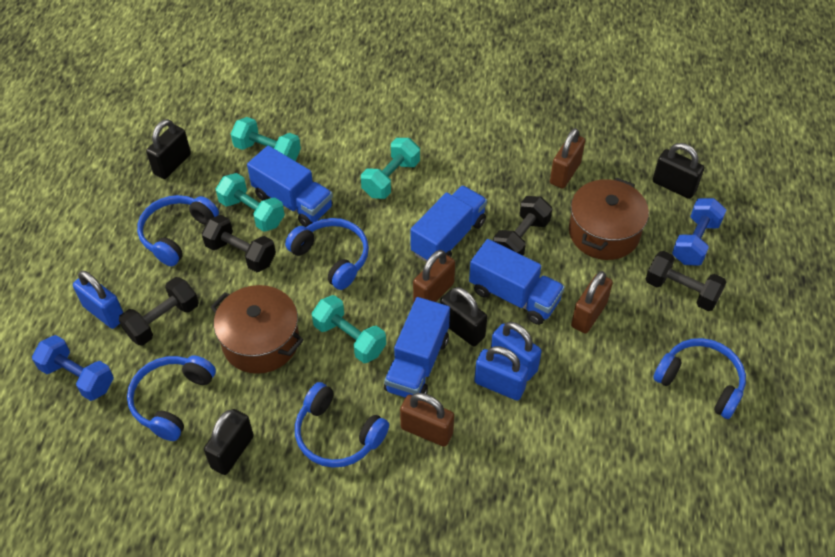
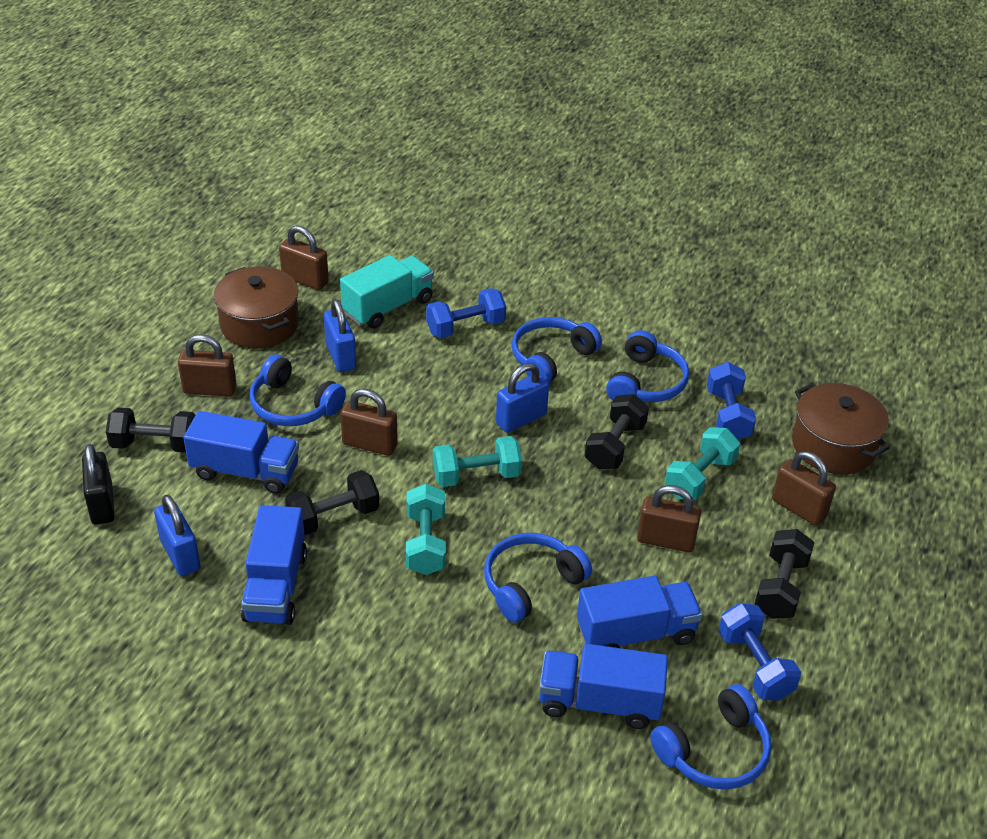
black padlock: 4 -> 1
blue dumbbell: 2 -> 3
brown padlock: 4 -> 5
turquoise dumbbell: 4 -> 3
turquoise truck: 0 -> 1

